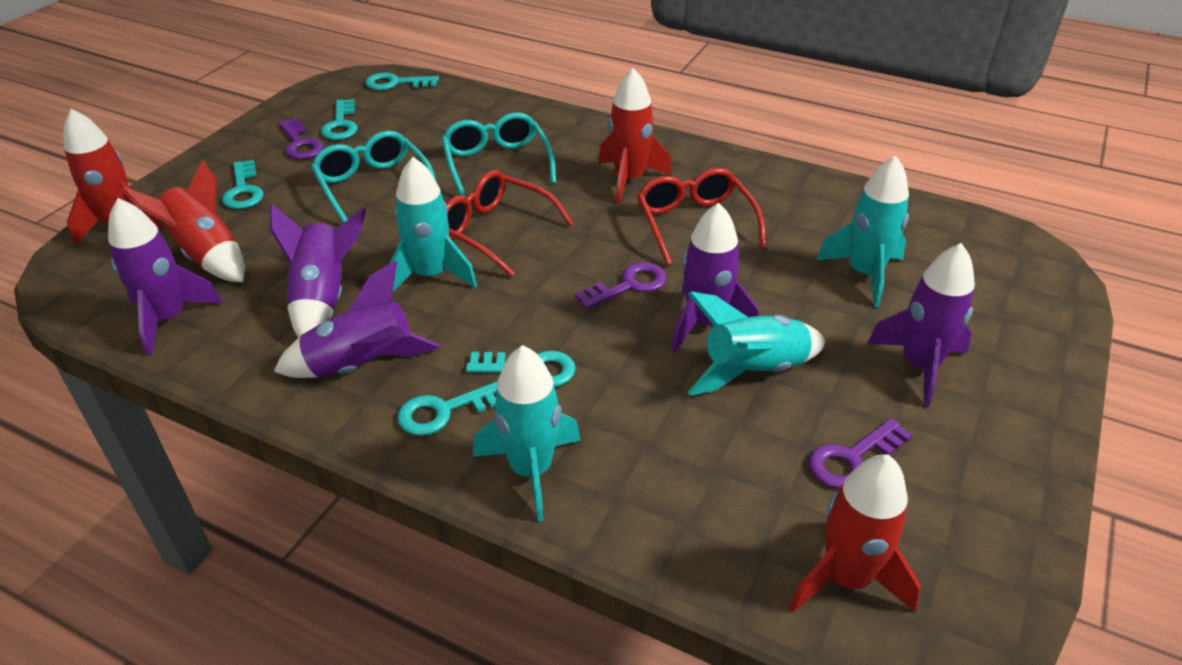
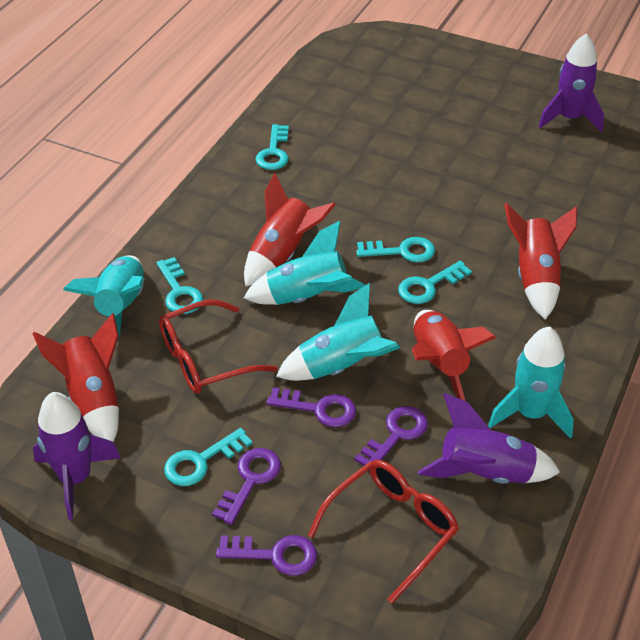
purple key: 3 -> 4
purple rocket: 5 -> 3
turquoise glasses: 2 -> 0

